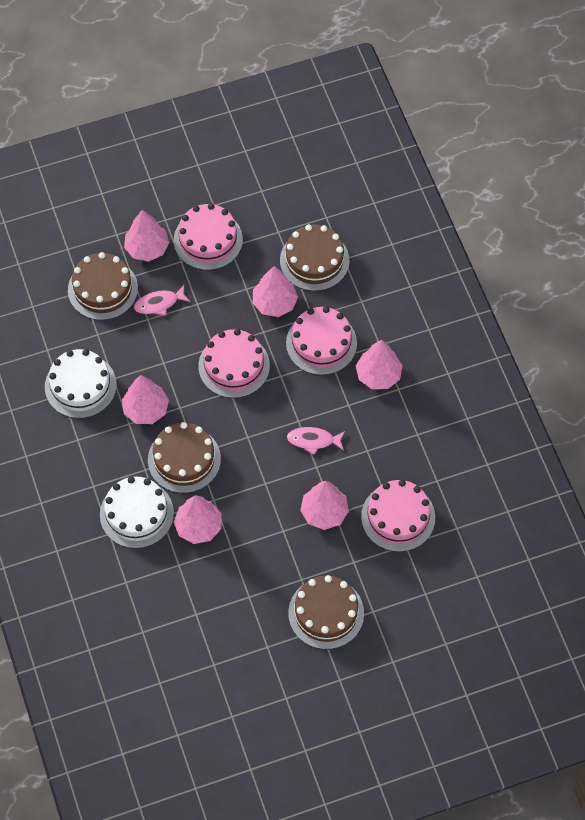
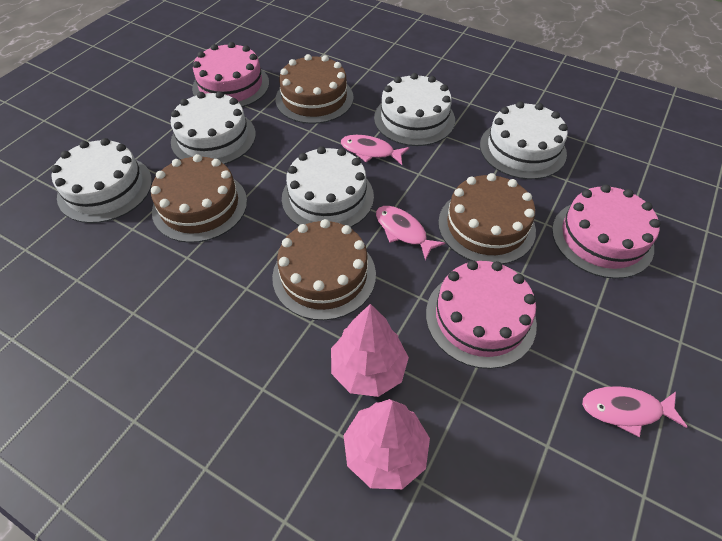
pink cake: 4 -> 3
pink fish: 2 -> 3
pink tree: 6 -> 2
white cake: 2 -> 5

